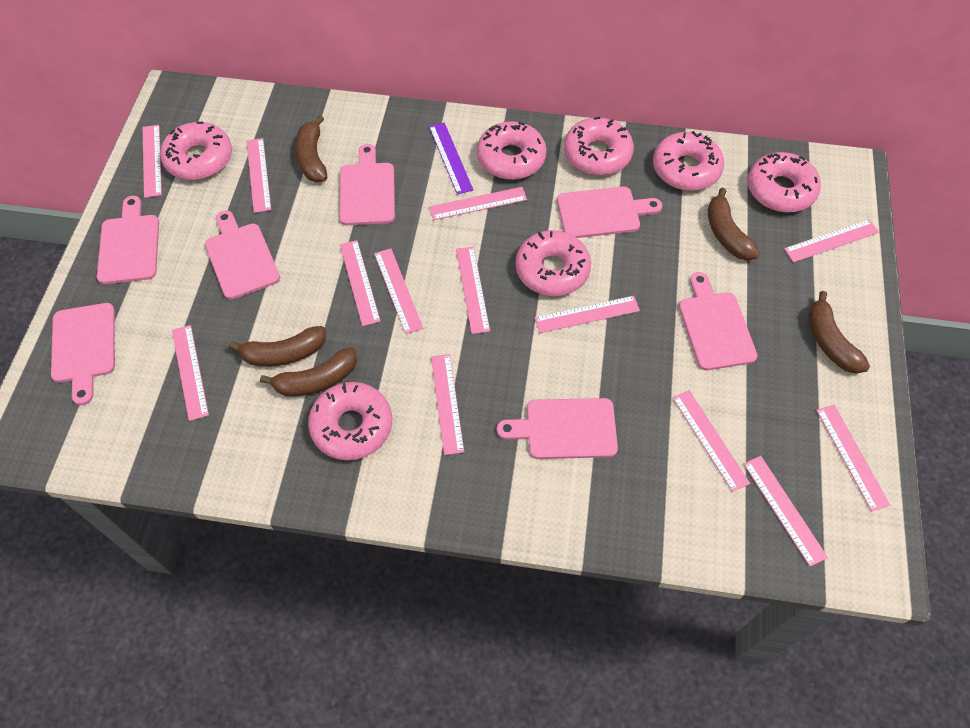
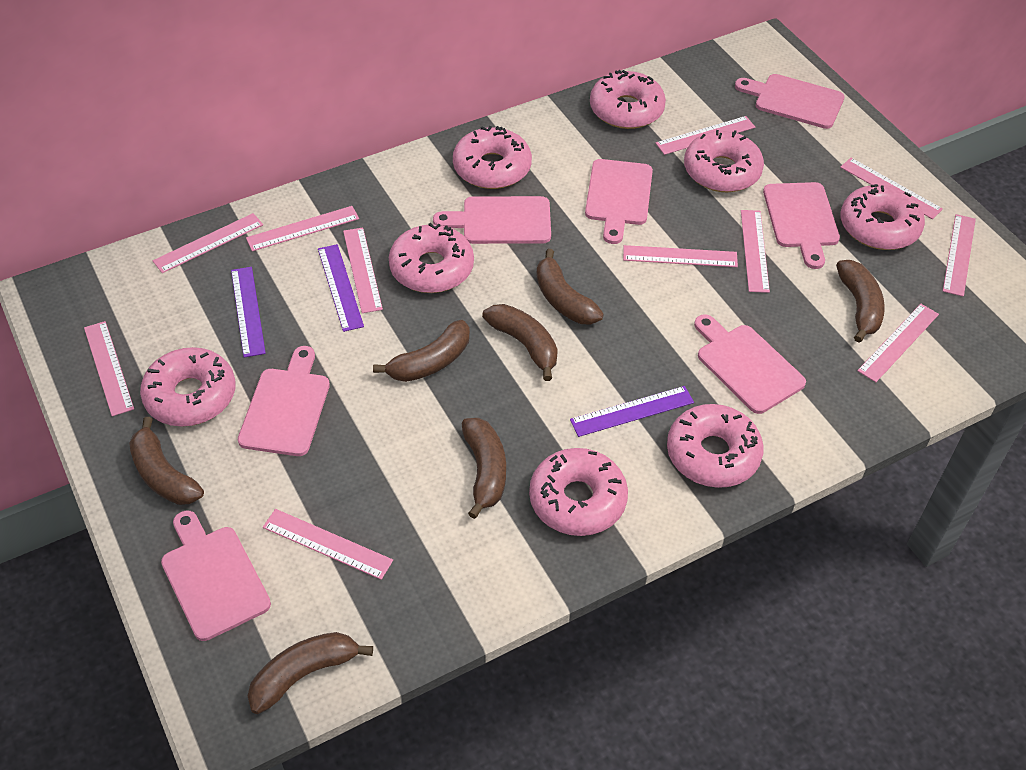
brown banana: 5 -> 7
pink donut: 7 -> 8
pink ruler: 13 -> 11
purple ruler: 1 -> 3

